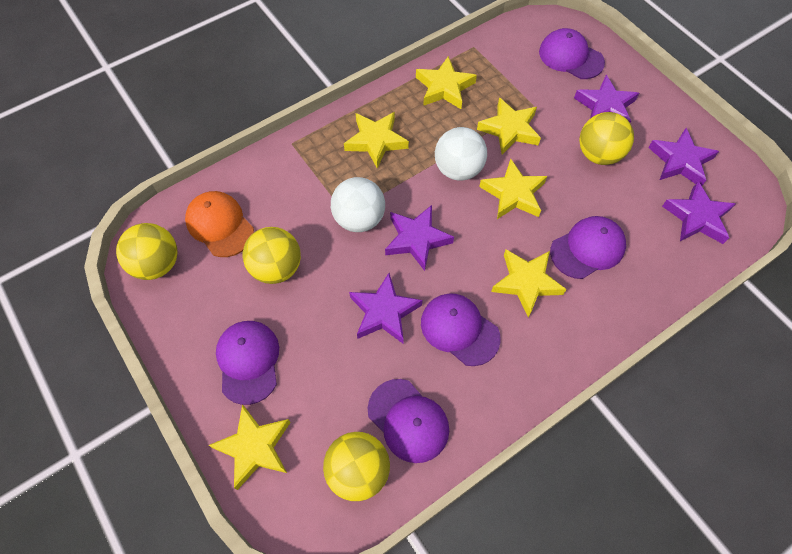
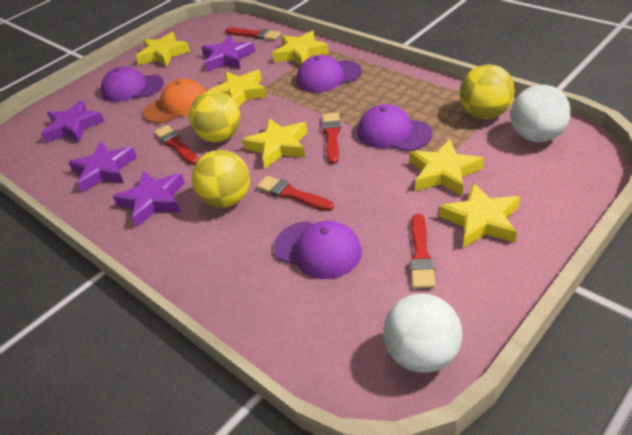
purple cap: 5 -> 4
purple star: 5 -> 4
red brush: 0 -> 5
yellow ball: 4 -> 3

